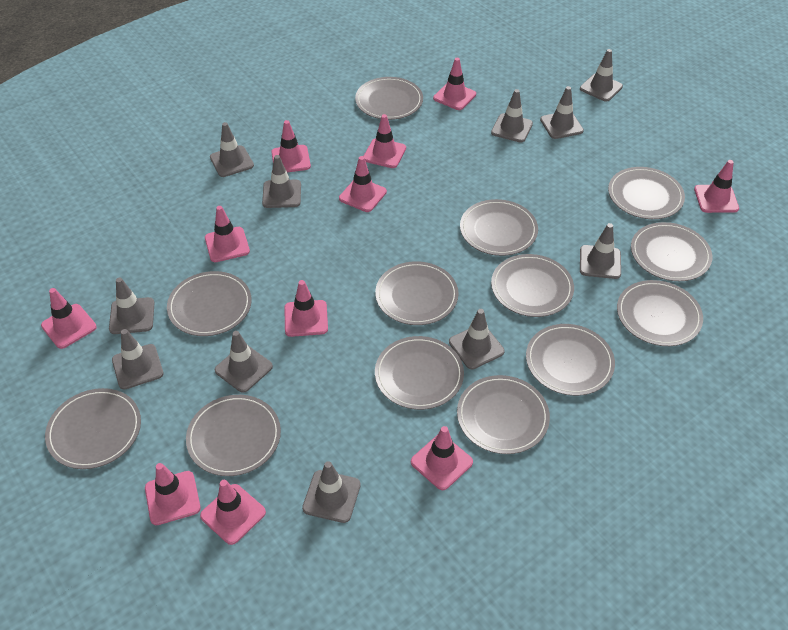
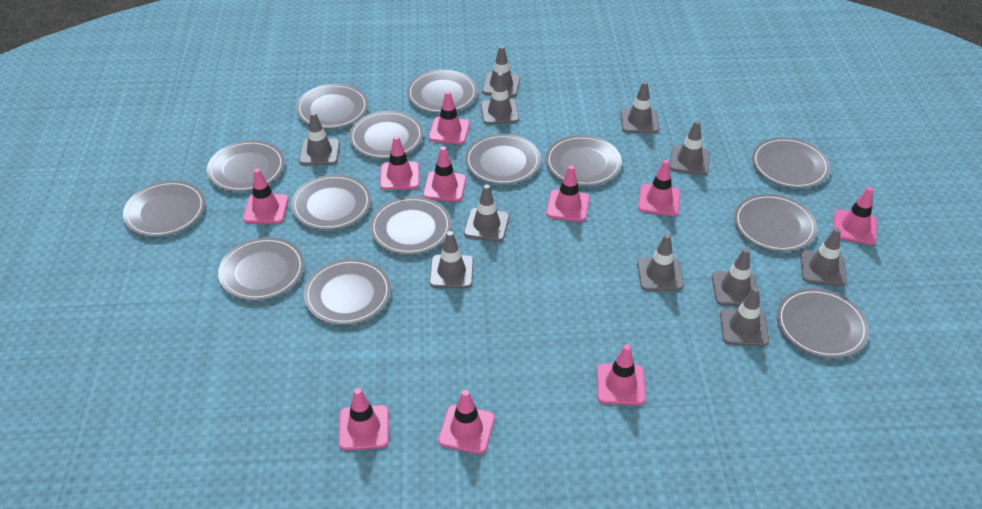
grey plate: 13 -> 14
pink traffic cone: 11 -> 10

